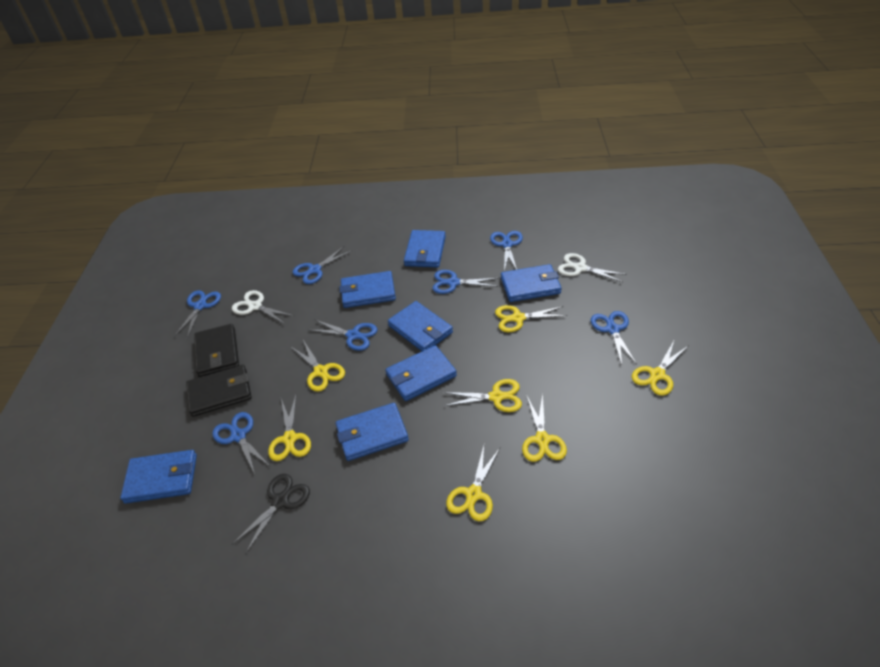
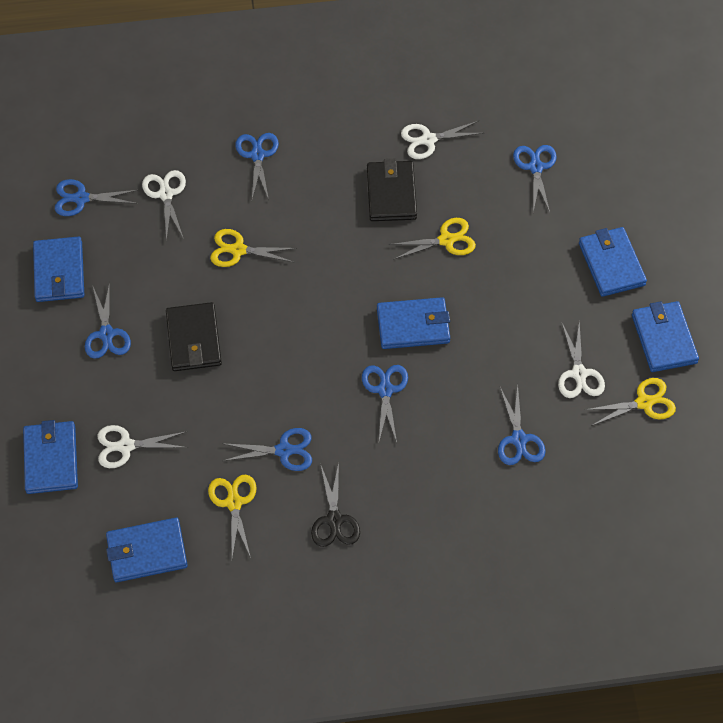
blue wallet: 7 -> 6
white scissors: 2 -> 4
yellow scissors: 7 -> 4

